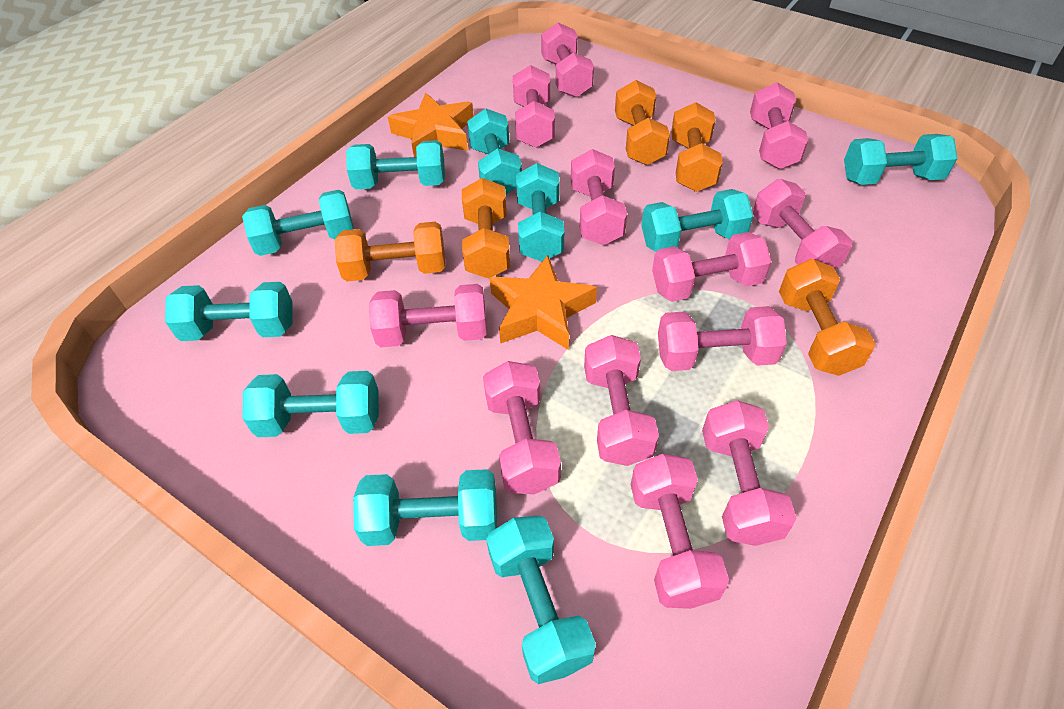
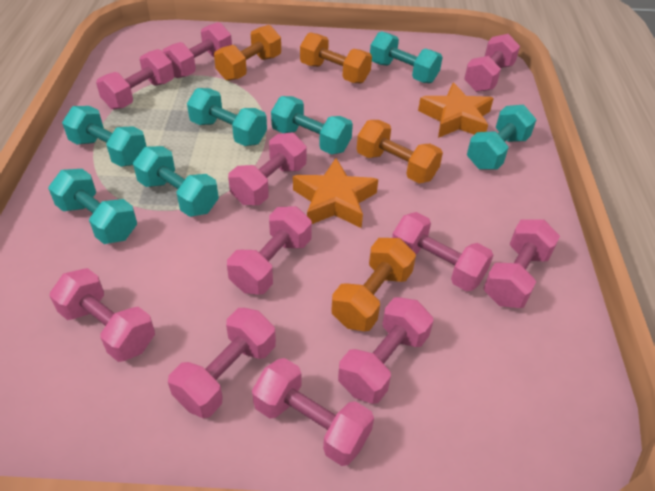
orange dumbbell: 5 -> 4
pink dumbbell: 12 -> 11
turquoise dumbbell: 10 -> 7

